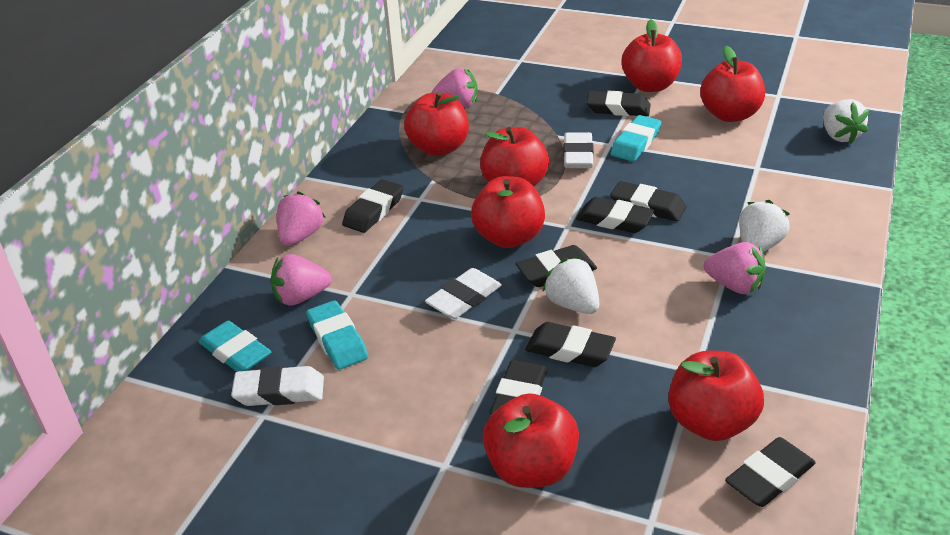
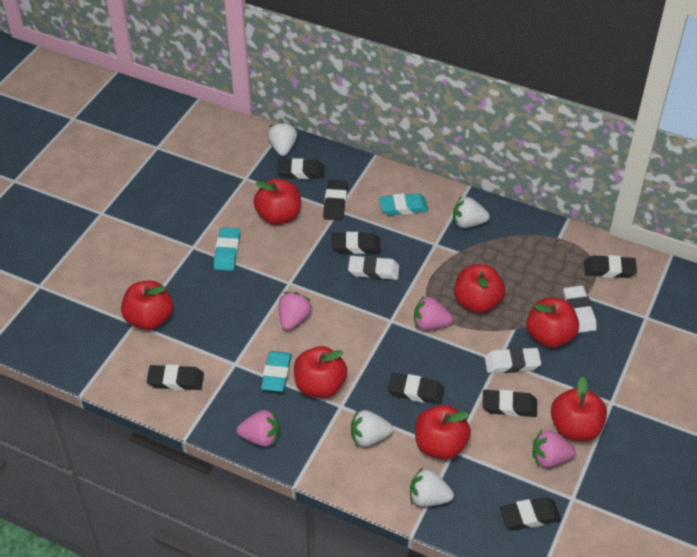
white strawberry: 3 -> 4

